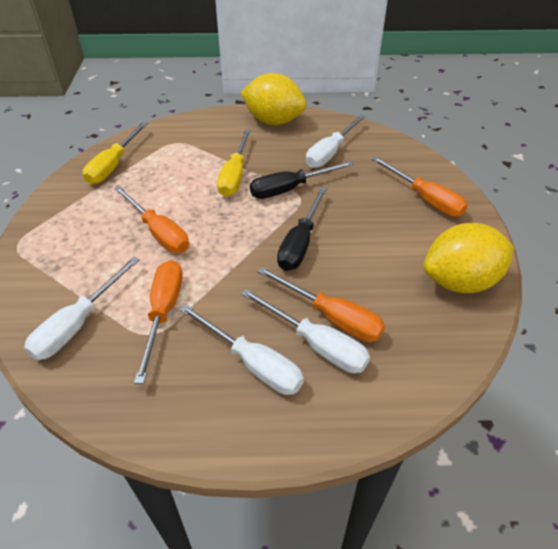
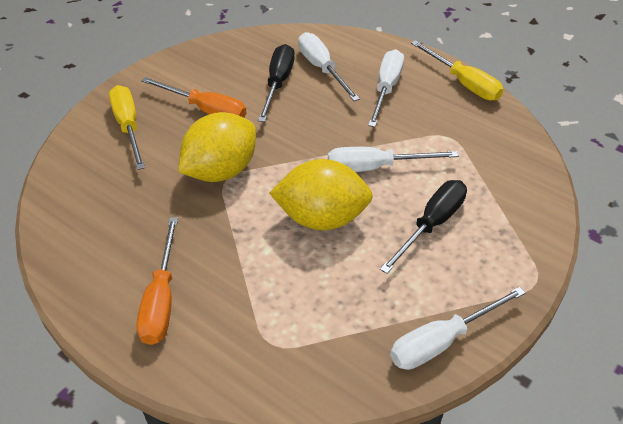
orange screwdriver: 4 -> 2

